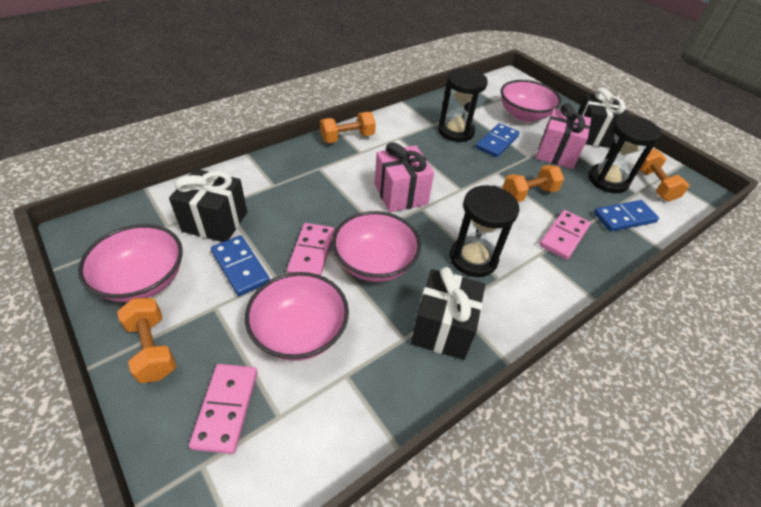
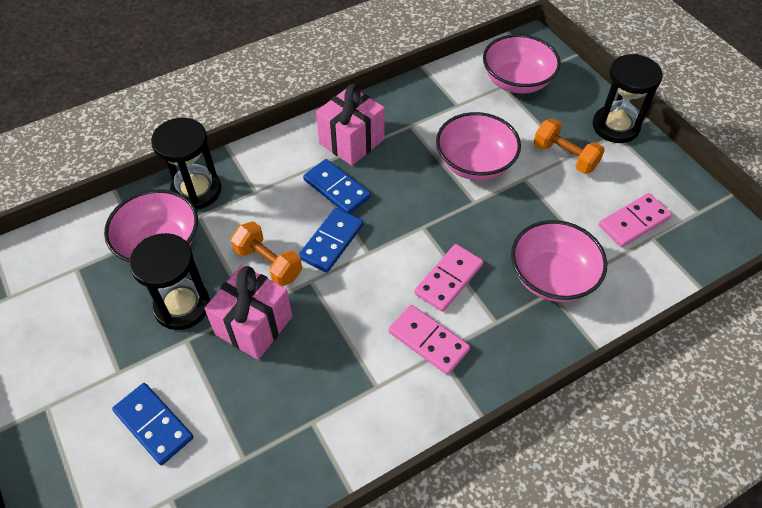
black gift: 3 -> 0
orange dumbbell: 4 -> 2

